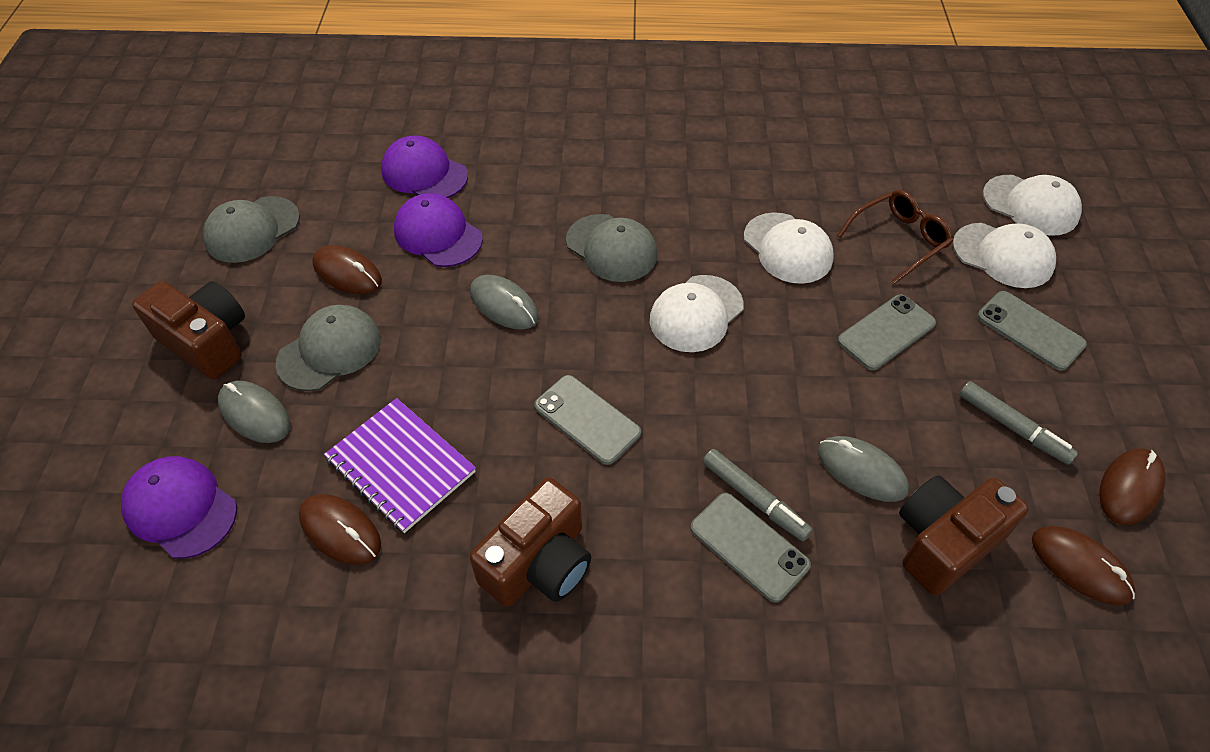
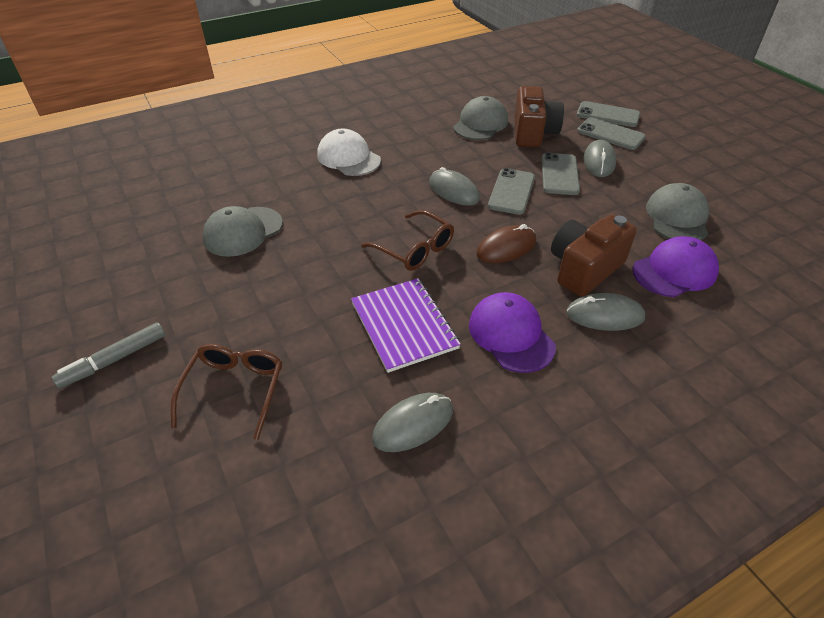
brown camera: 3 -> 2
brown glasses: 1 -> 2
brown mouse: 4 -> 1
grey marker: 2 -> 1
grey mouse: 3 -> 4
purple cap: 3 -> 2
white cap: 4 -> 1

